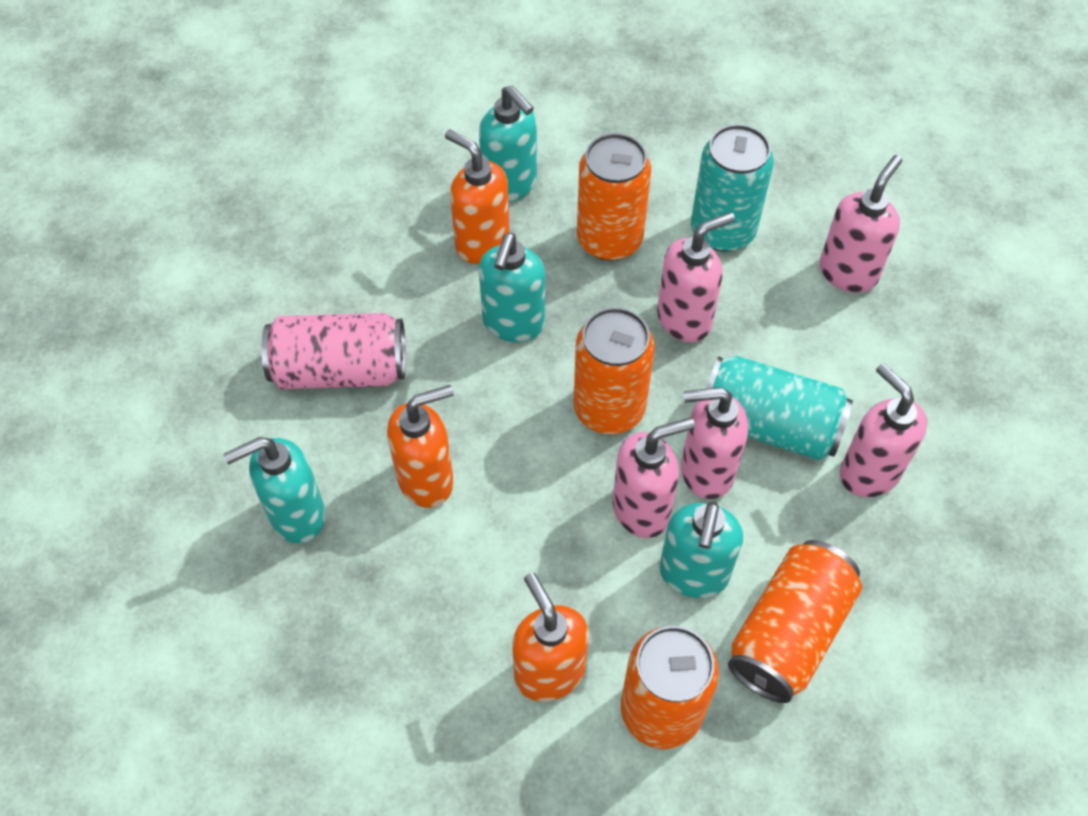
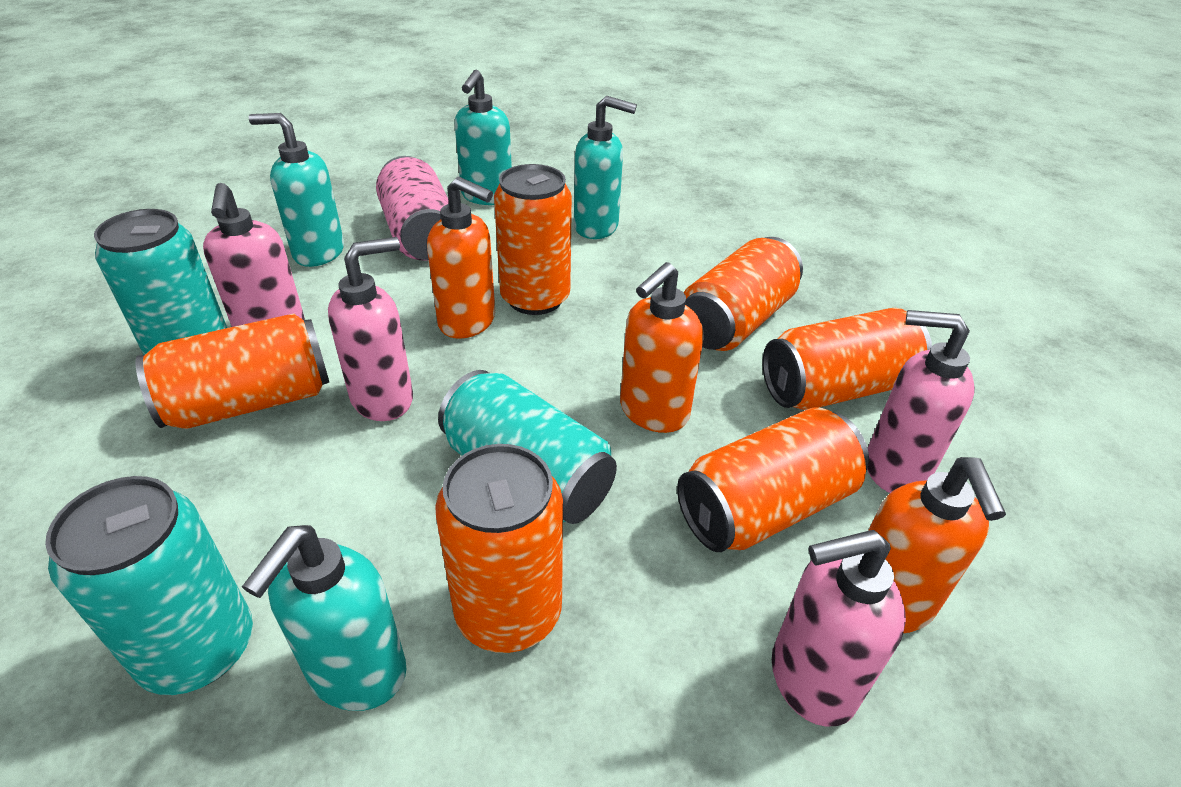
orange can: 4 -> 6
pink soap dispenser: 5 -> 4
turquoise can: 2 -> 3

